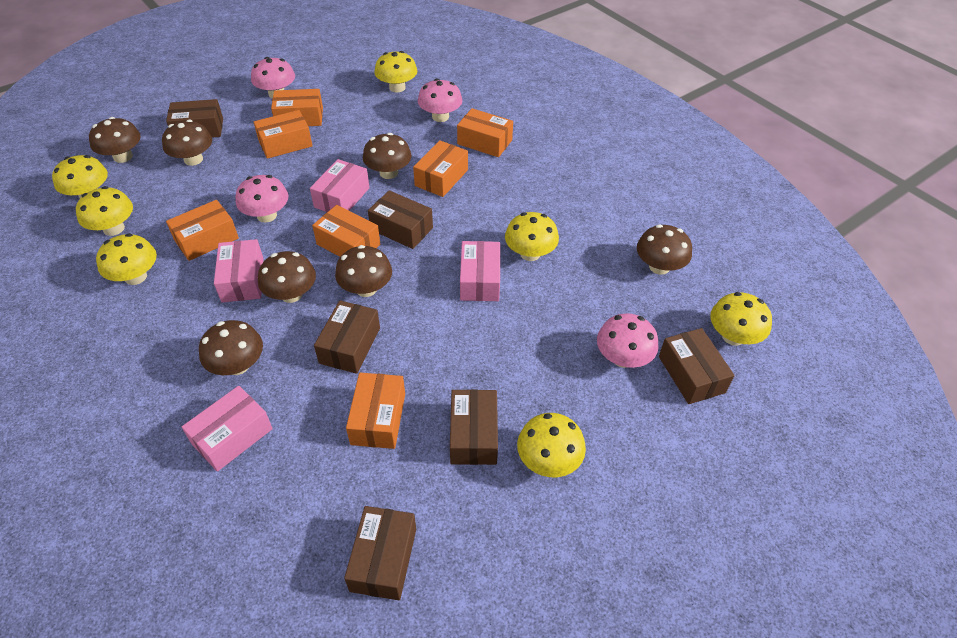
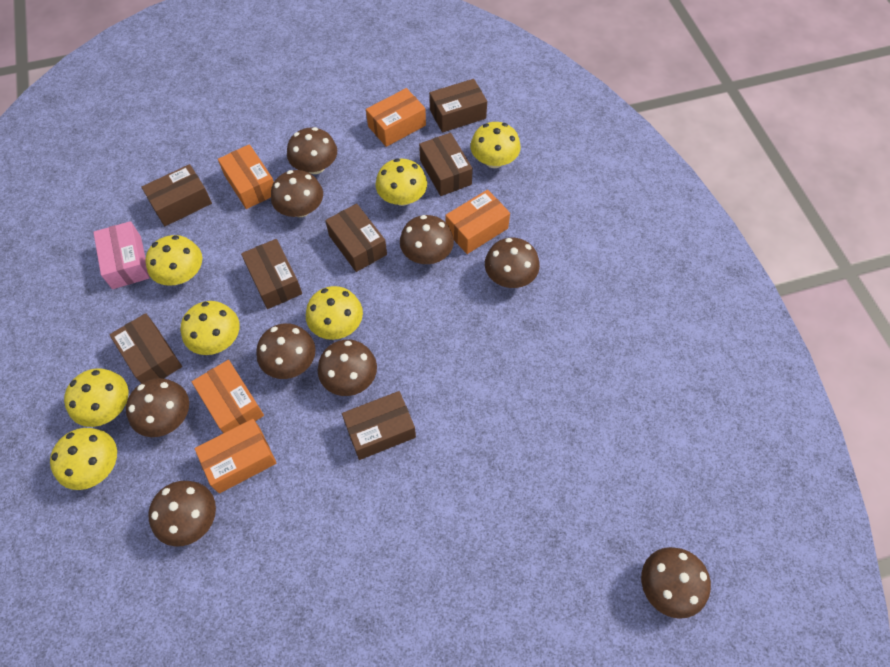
brown box: 6 -> 7
brown mushroom: 7 -> 9
orange box: 7 -> 5
pink box: 4 -> 1
pink mushroom: 4 -> 0

